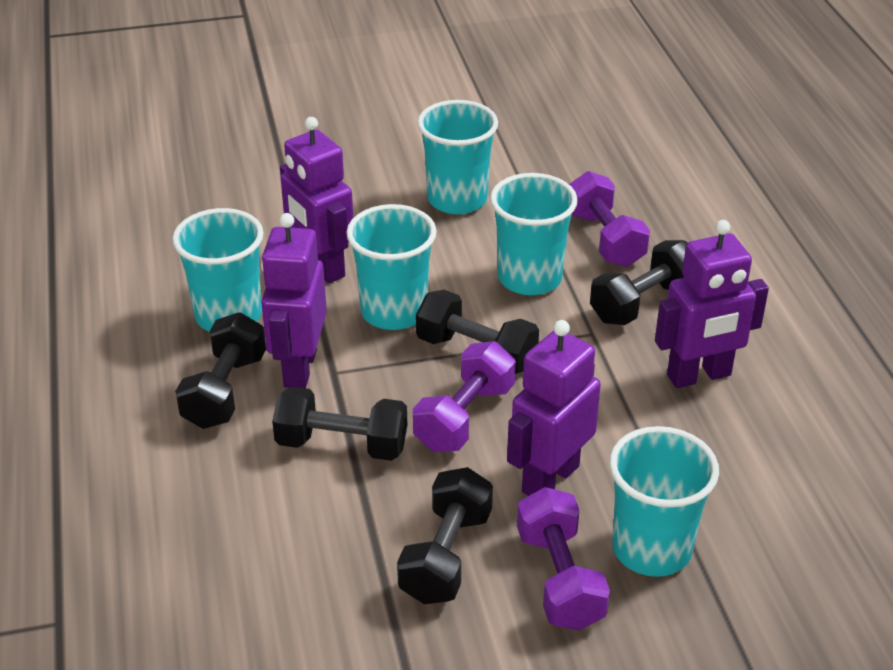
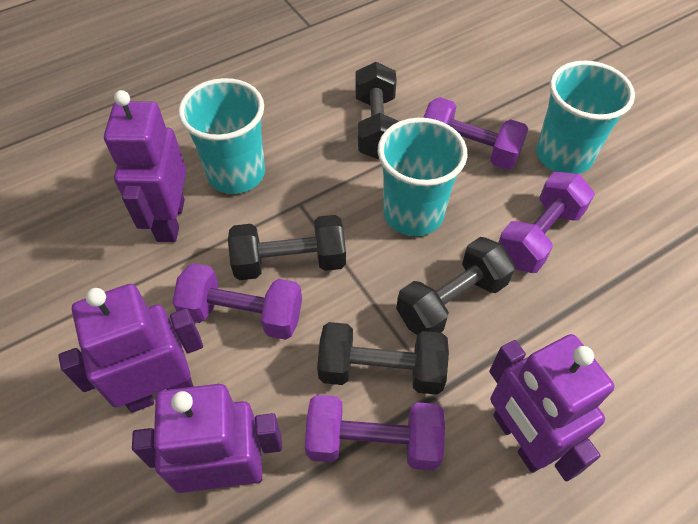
black dumbbell: 5 -> 4
purple dumbbell: 3 -> 4
turquoise cup: 5 -> 3

